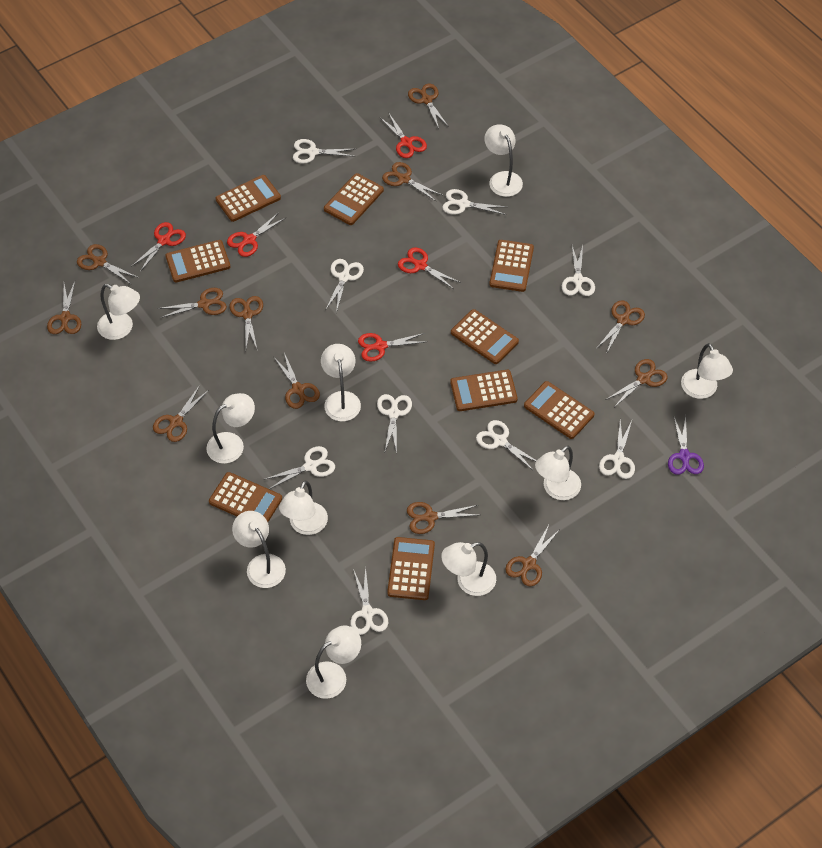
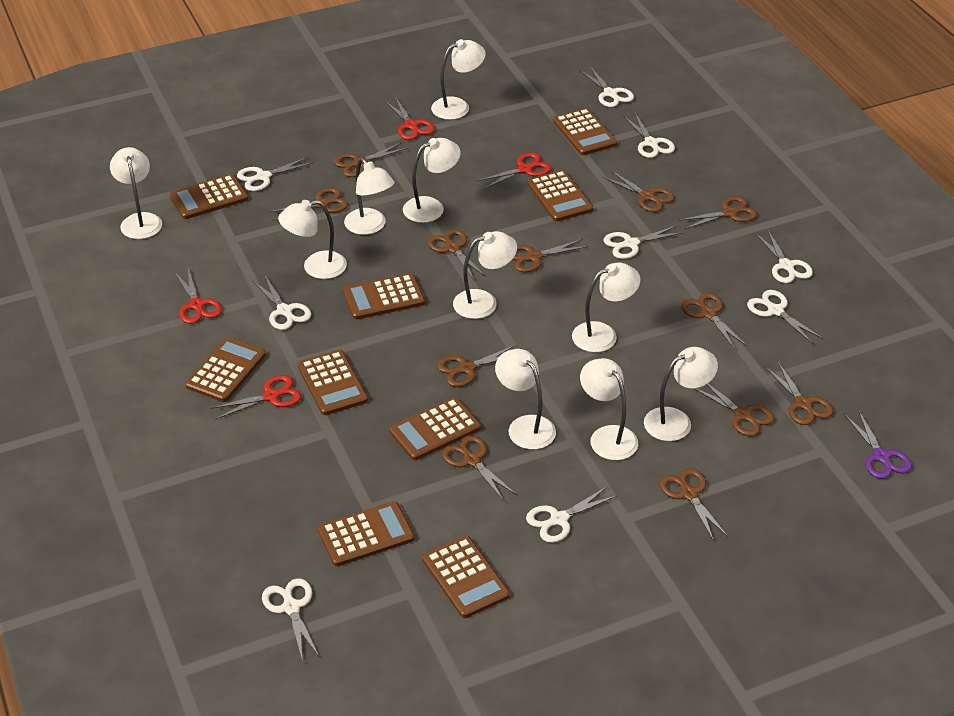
red scissors: 5 -> 4

